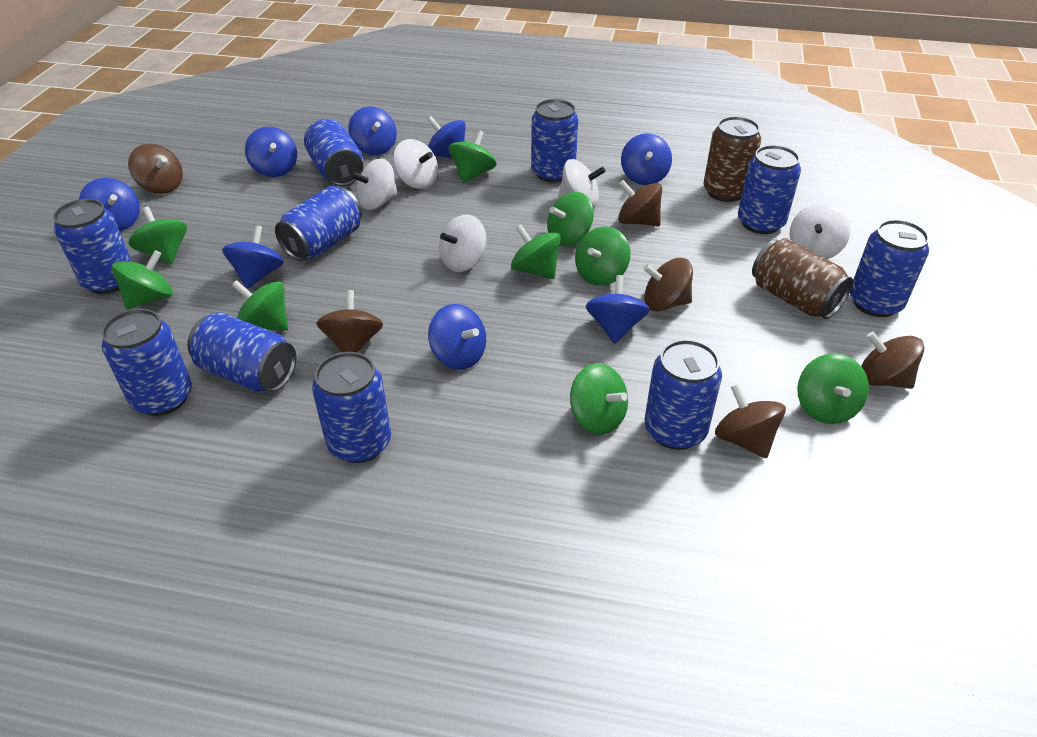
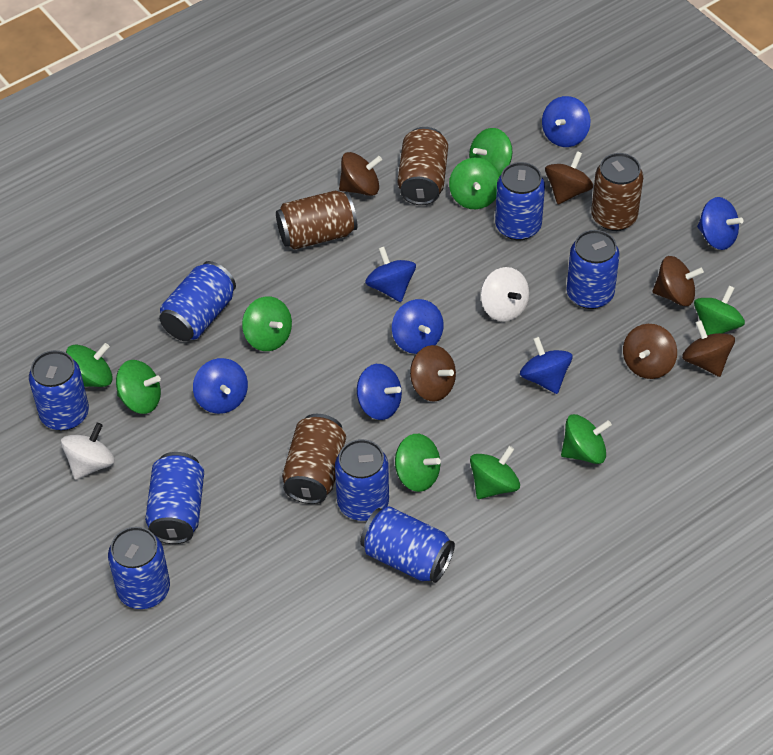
blue can: 10 -> 8
blue spinning top: 8 -> 7
brown can: 2 -> 4
white spinning top: 5 -> 2

